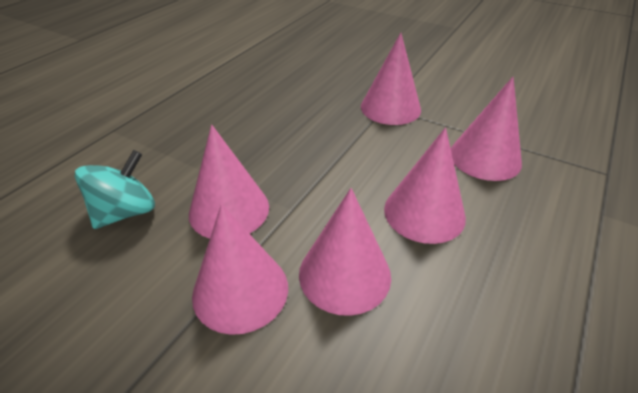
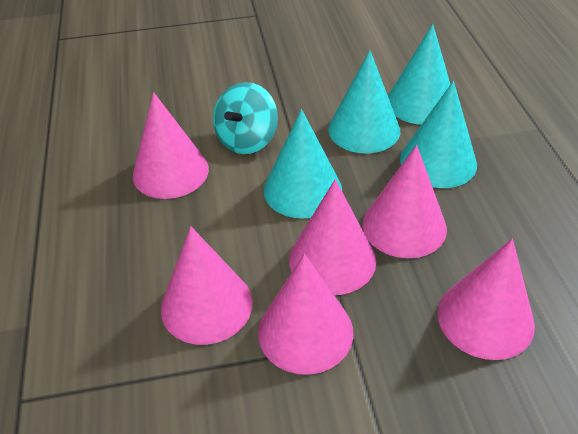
turquoise cone: 0 -> 4

